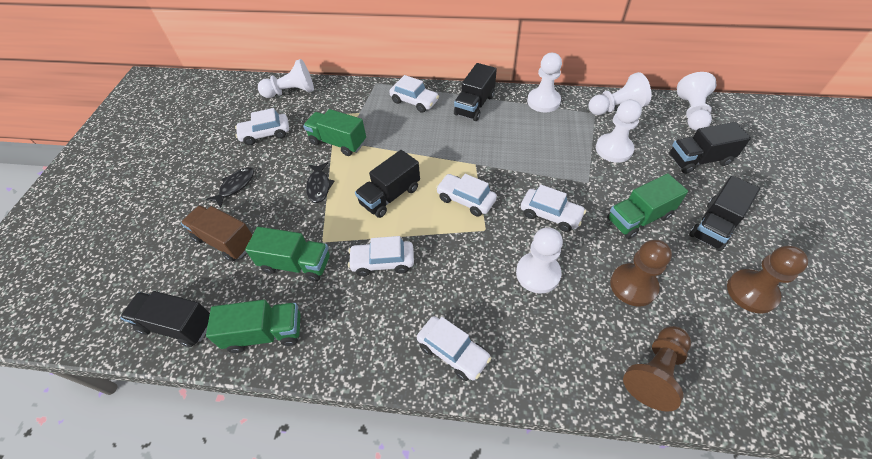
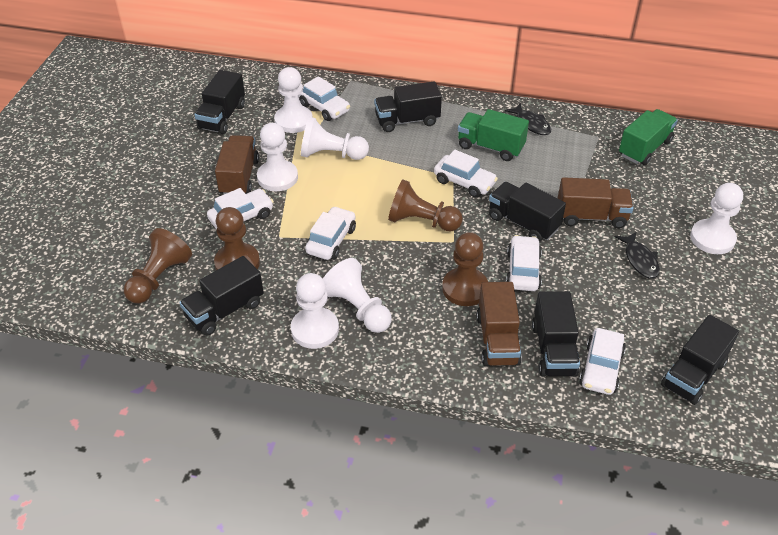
black truck: 5 -> 6
brown pawn: 3 -> 4
brown truck: 1 -> 3
green truck: 4 -> 2

